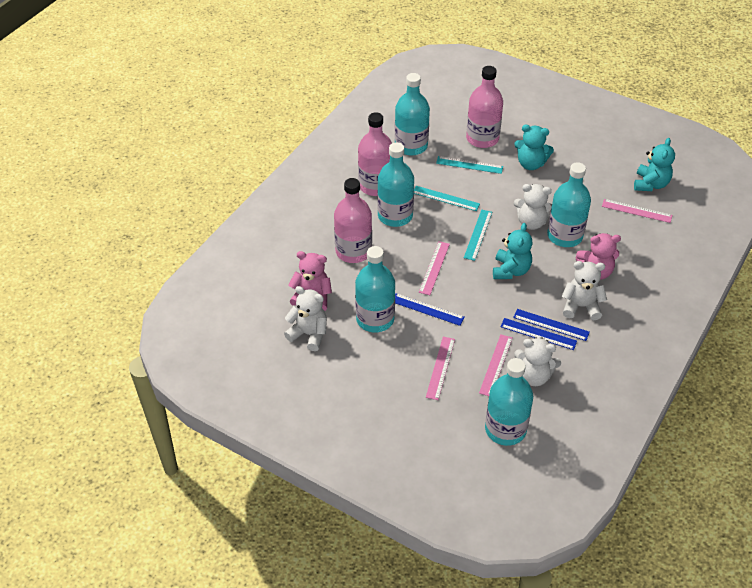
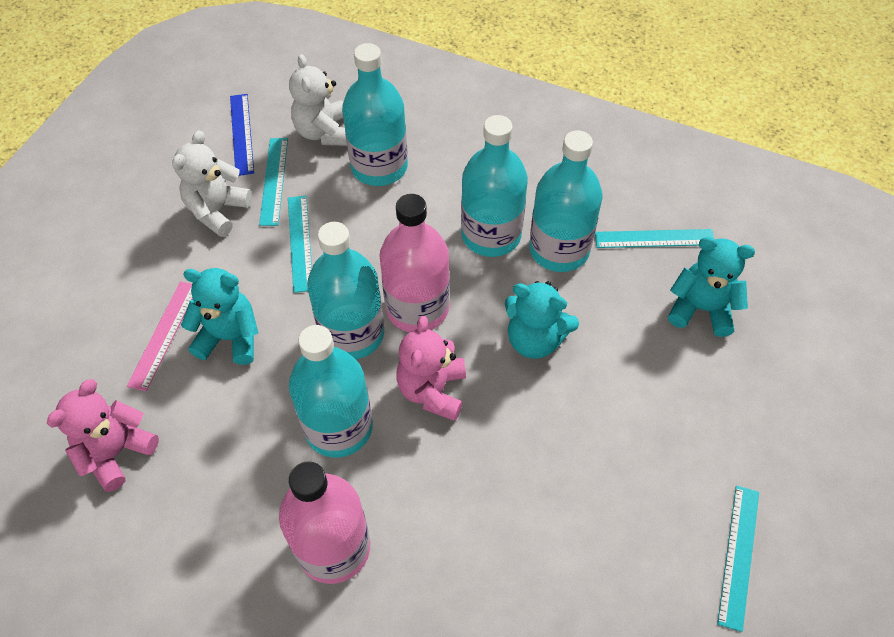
blue ruler: 3 -> 1
pink bottle: 3 -> 2
pink ruler: 4 -> 1
turquoise ruler: 3 -> 4
white teddy bear: 4 -> 2

